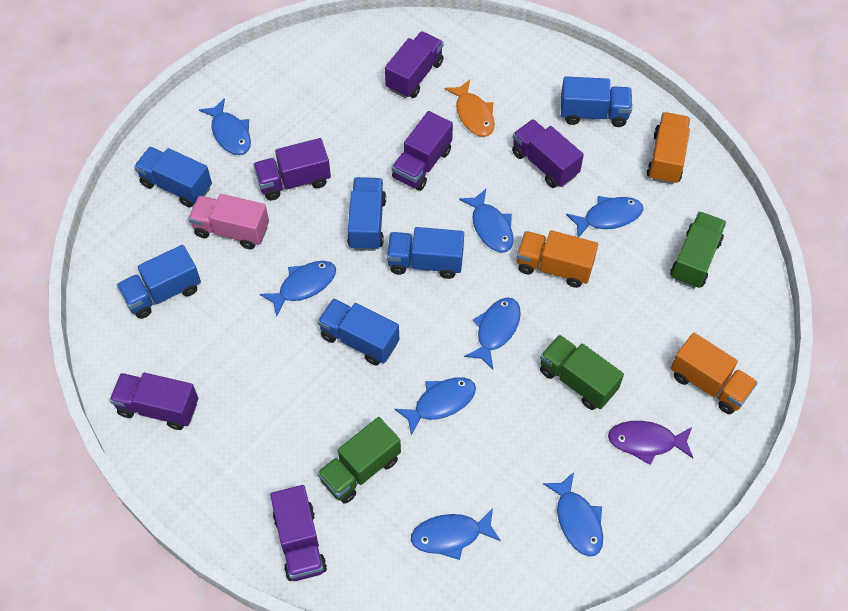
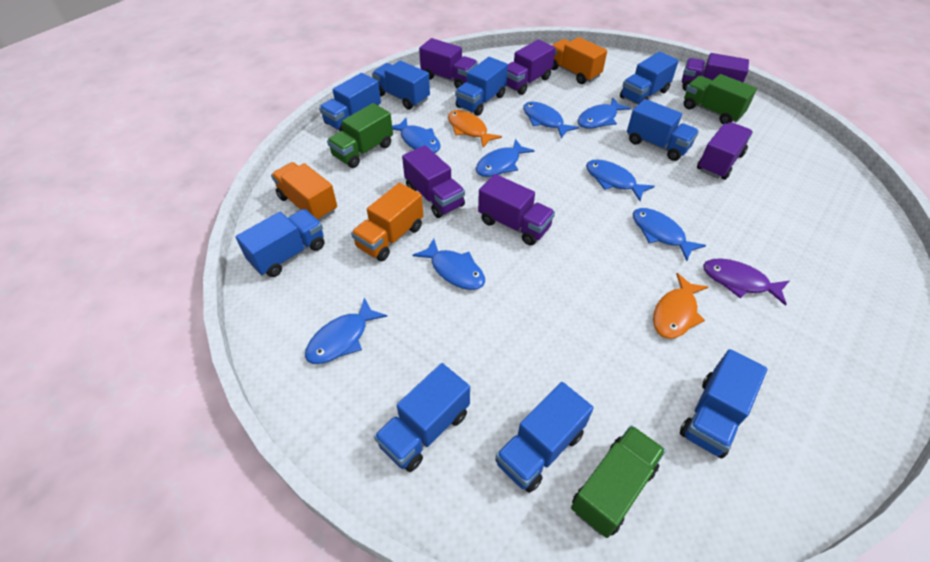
blue truck: 6 -> 9
orange fish: 1 -> 2
pink truck: 1 -> 0

